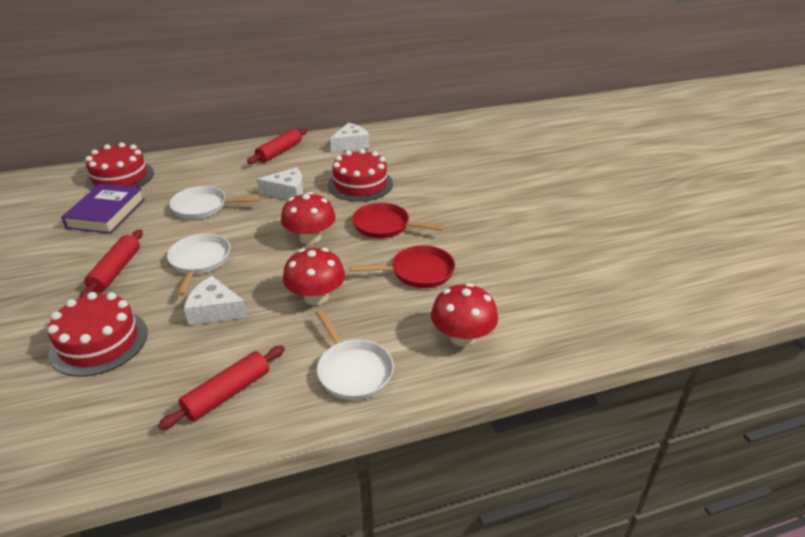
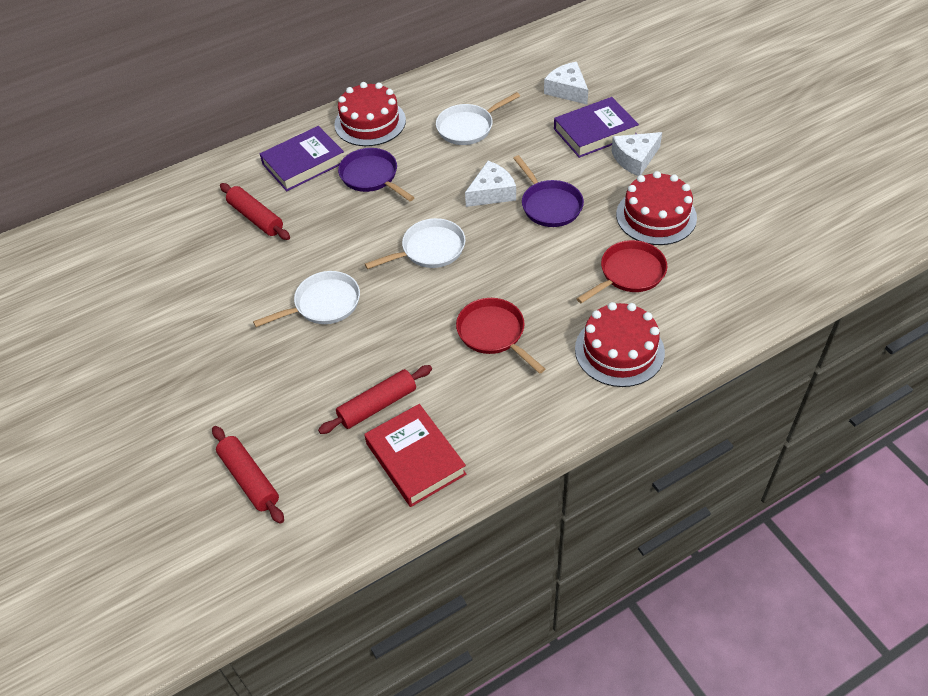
purple book: 1 -> 2
purple pan: 0 -> 2
red book: 0 -> 1
red mushroom: 3 -> 0

